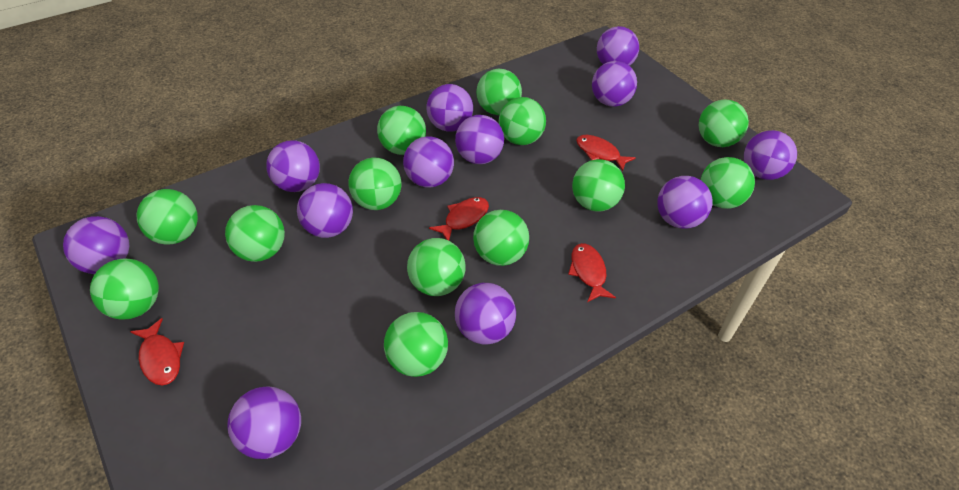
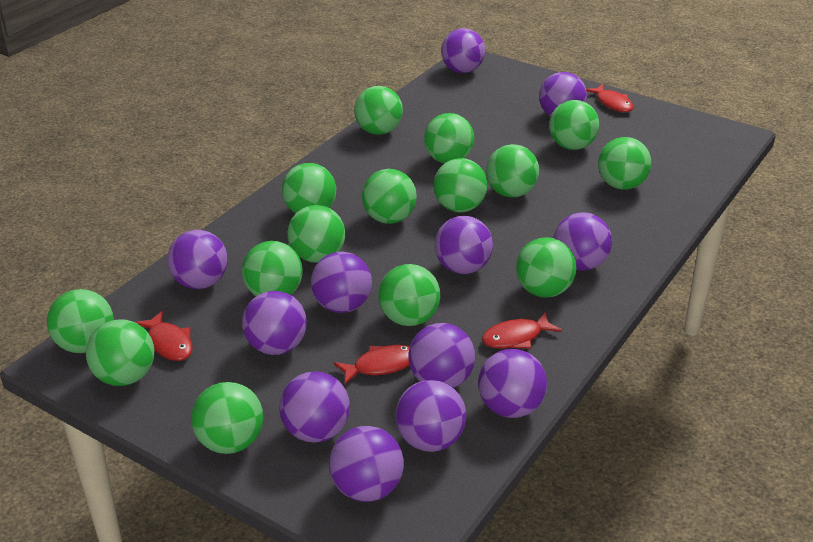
green ball: 13 -> 15

